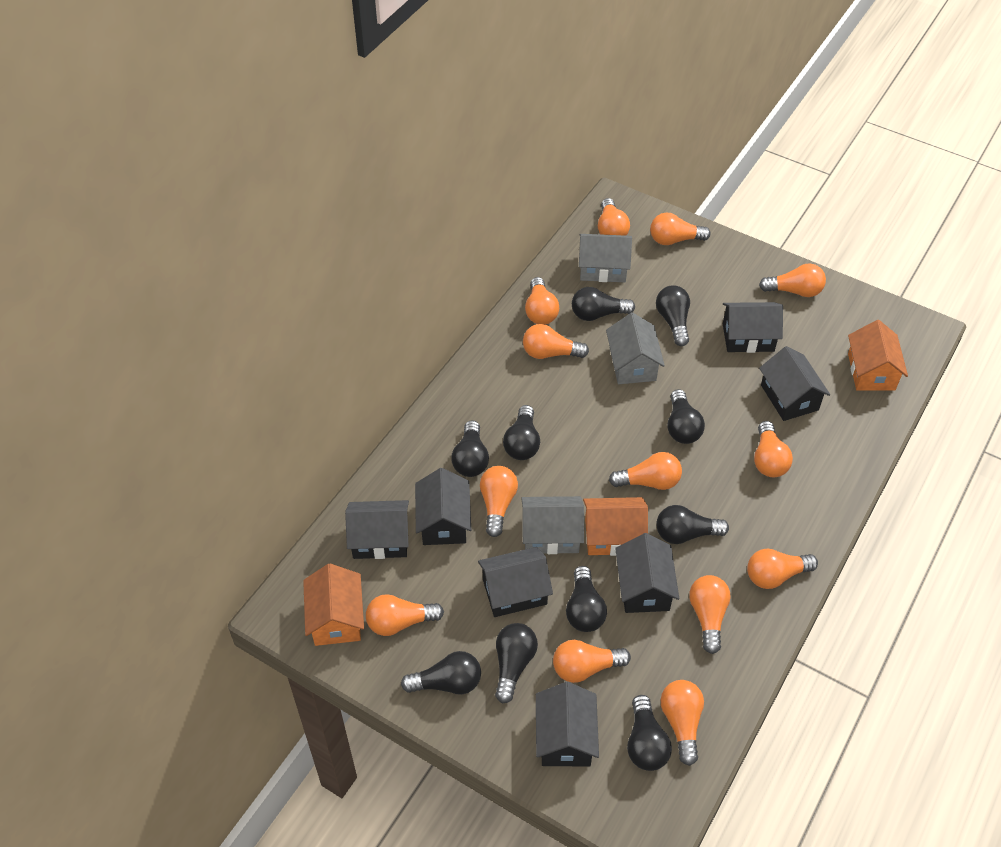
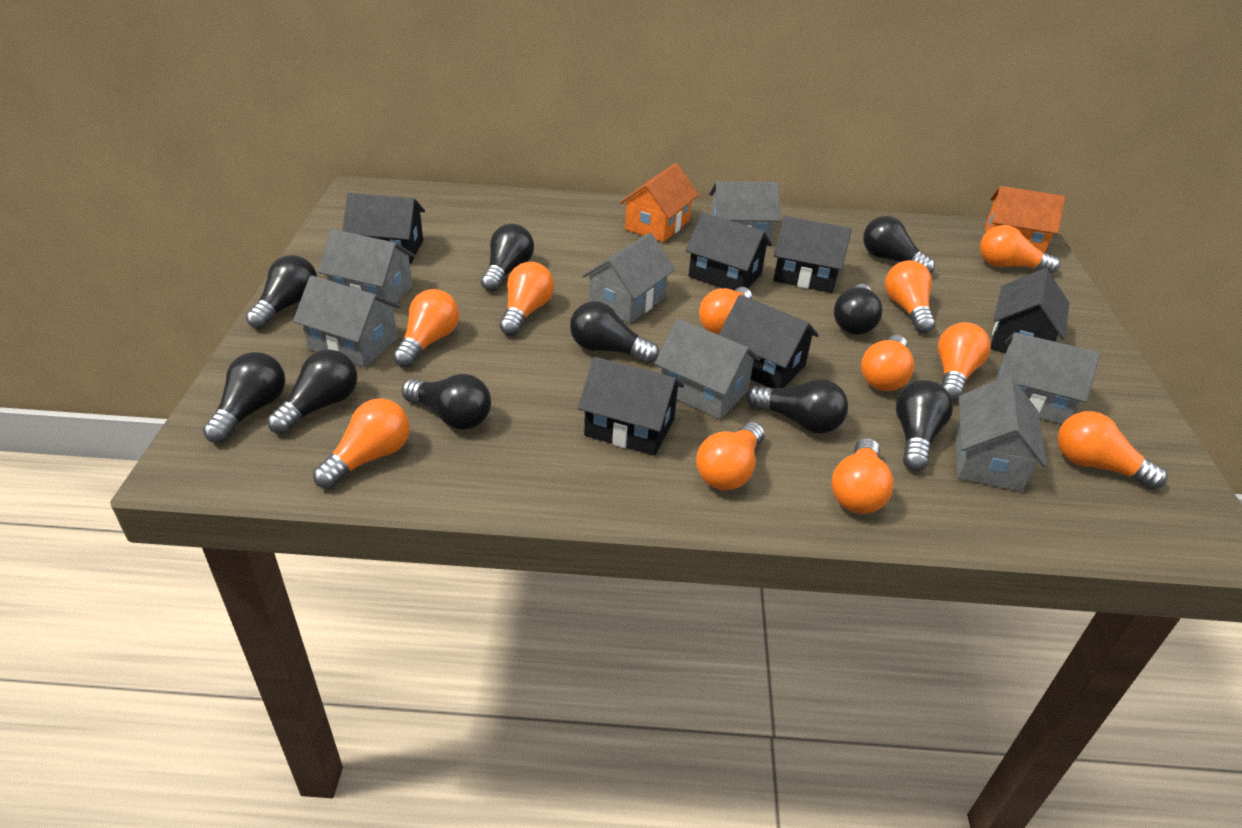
black house: 7 -> 6
grey house: 3 -> 7
orange house: 3 -> 2
orange light bulb: 13 -> 11

